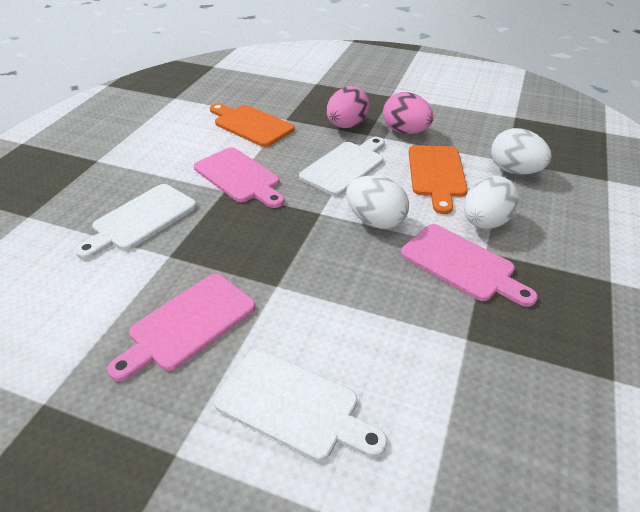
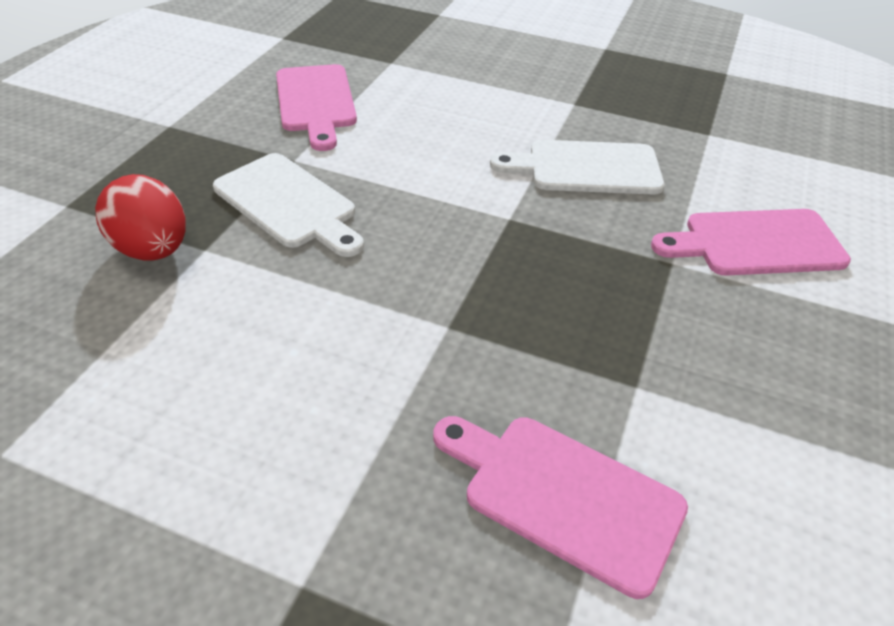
orange cutting board: 2 -> 0
pink egg: 2 -> 0
red egg: 0 -> 1
white cutting board: 3 -> 2
white egg: 3 -> 0

